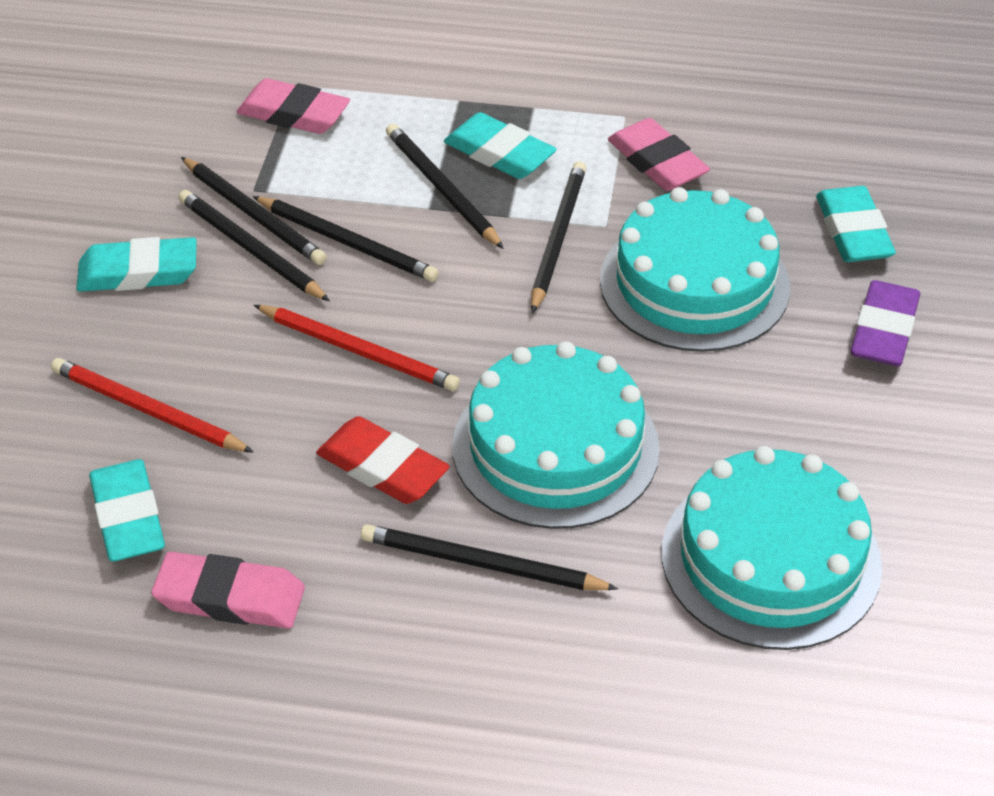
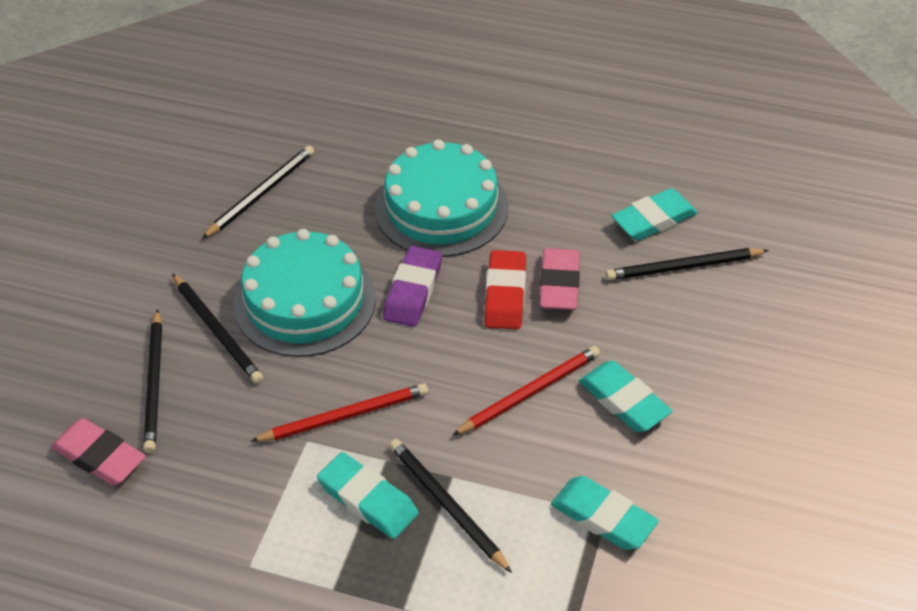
black pencil: 6 -> 5
pink eraser: 3 -> 2
turquoise cake: 3 -> 2

